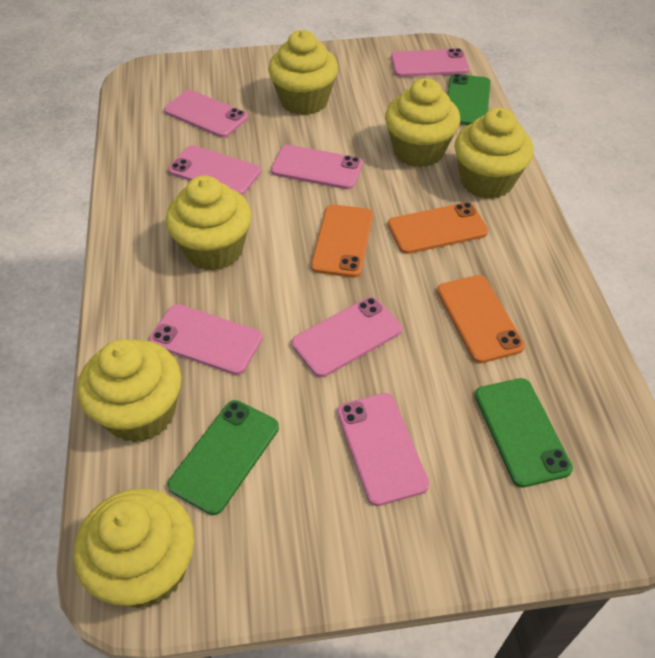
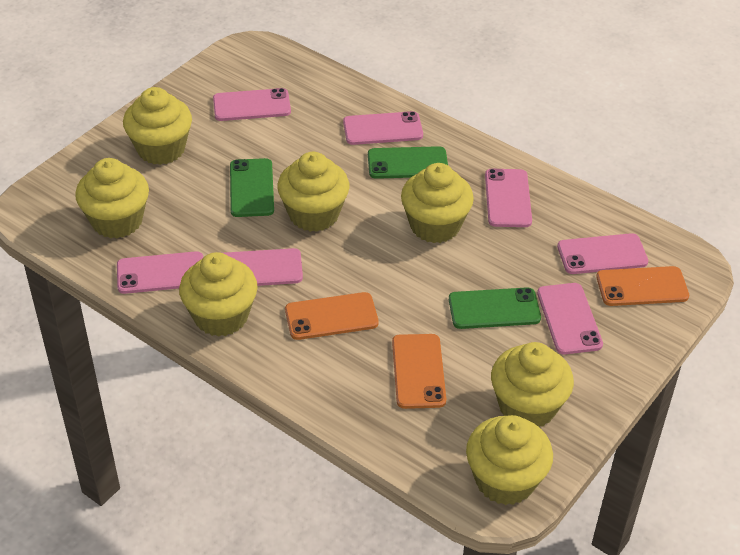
yellow cupcake: 6 -> 7

